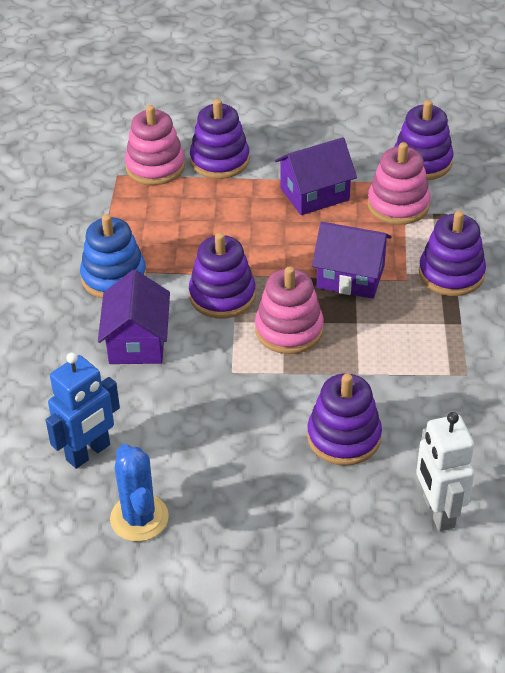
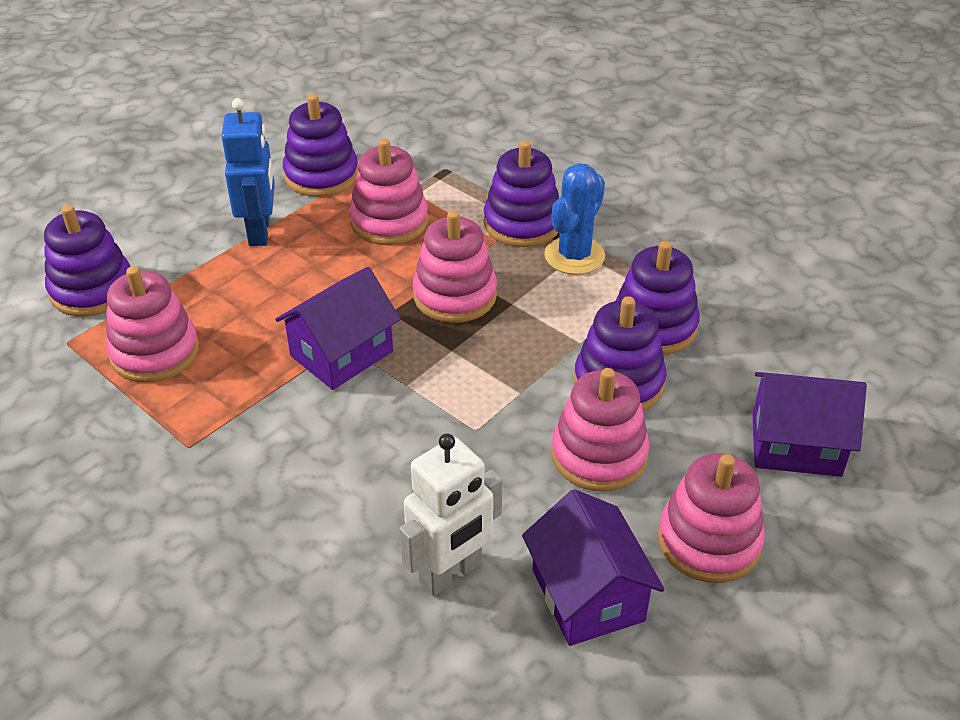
blue stacking toy: 1 -> 0
pink stacking toy: 3 -> 5

